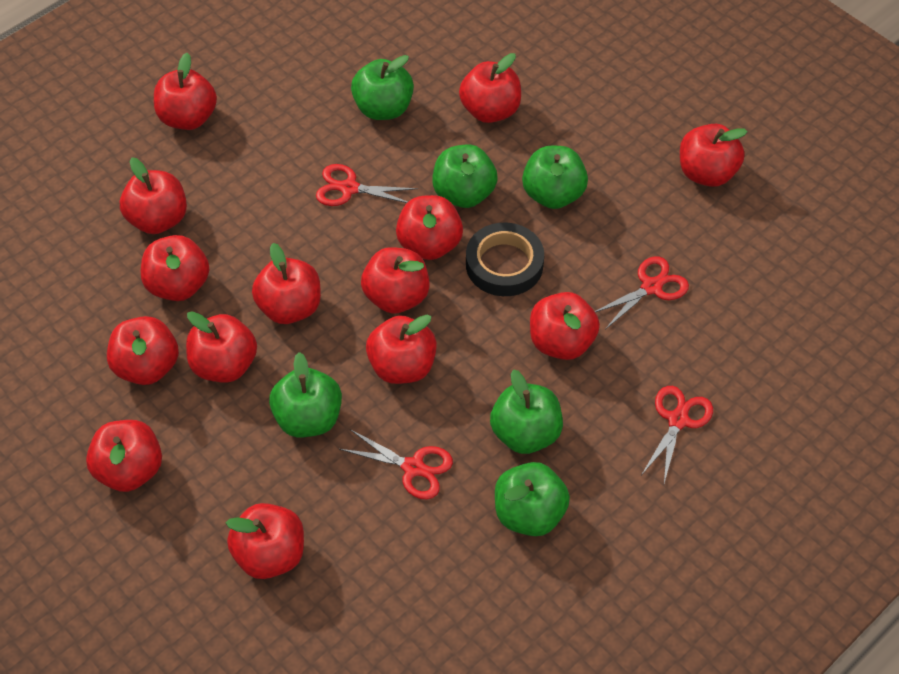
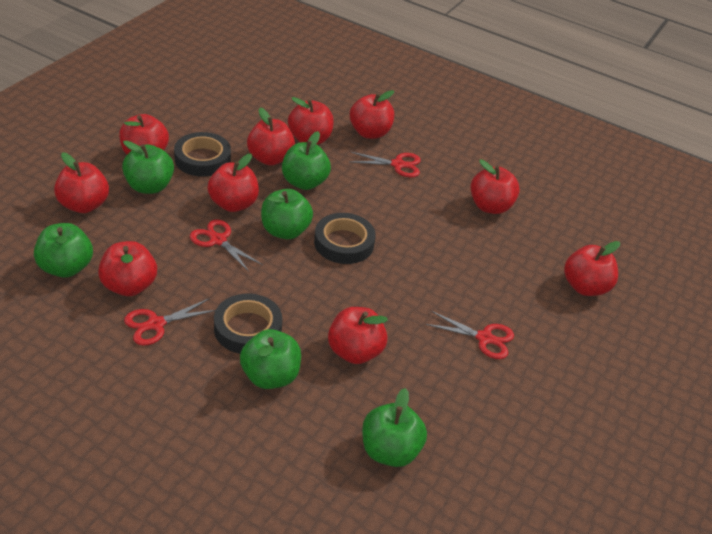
black tape: 1 -> 3
red apple: 14 -> 10

